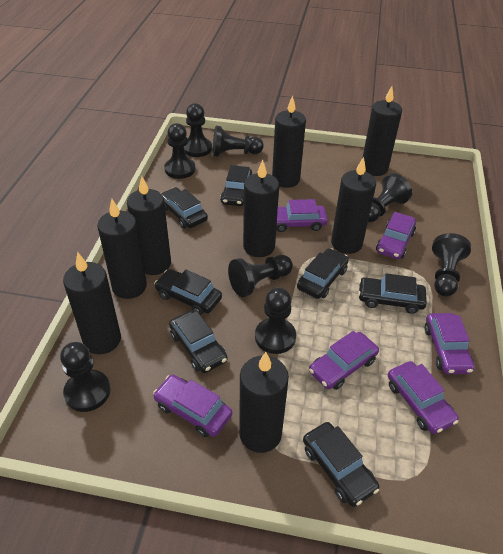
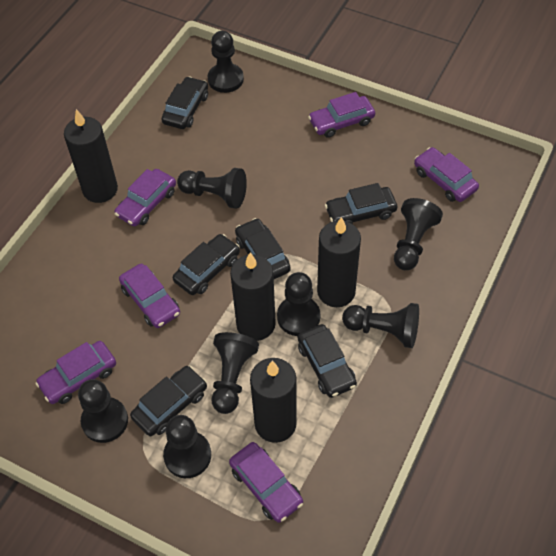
black candle: 8 -> 4
black car: 7 -> 6

